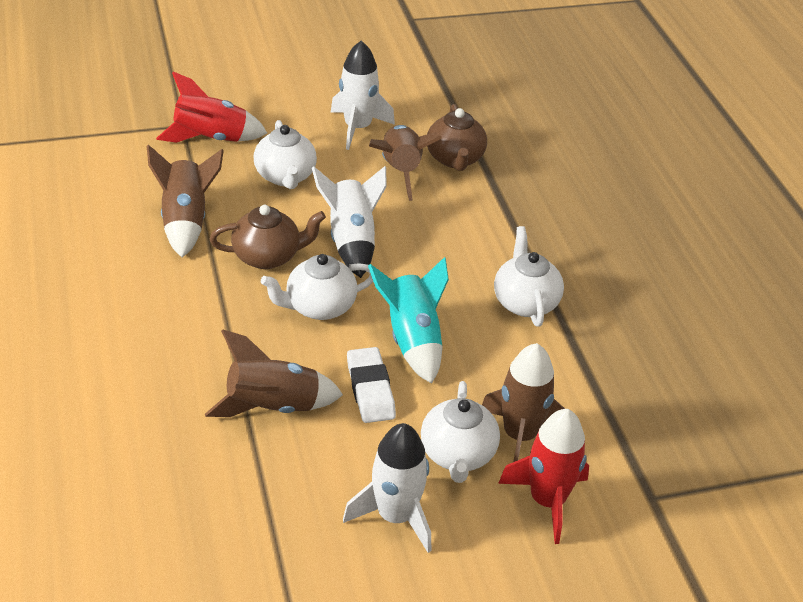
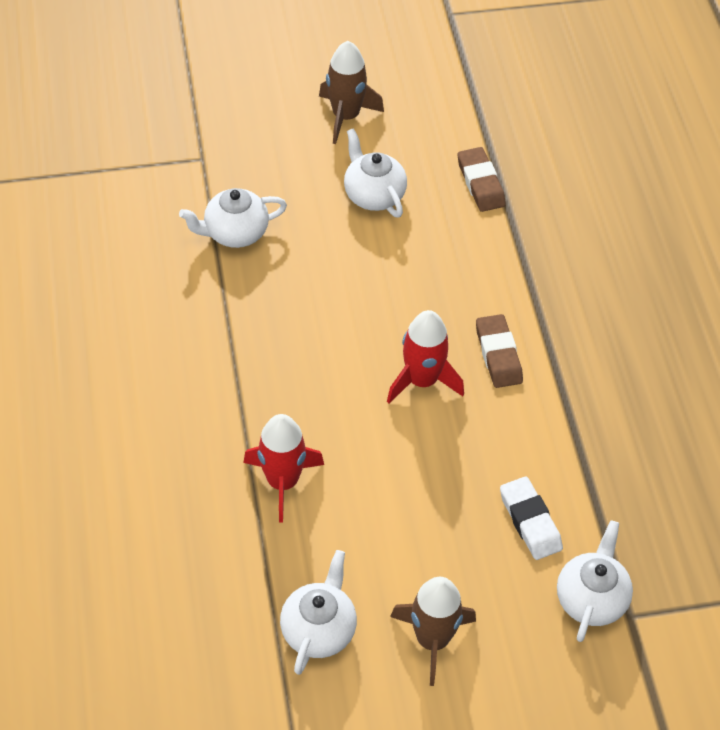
brown eraser: 0 -> 2
brown rocket: 4 -> 2
brown teapot: 2 -> 0
turquoise rocket: 1 -> 0
white rocket: 3 -> 0

